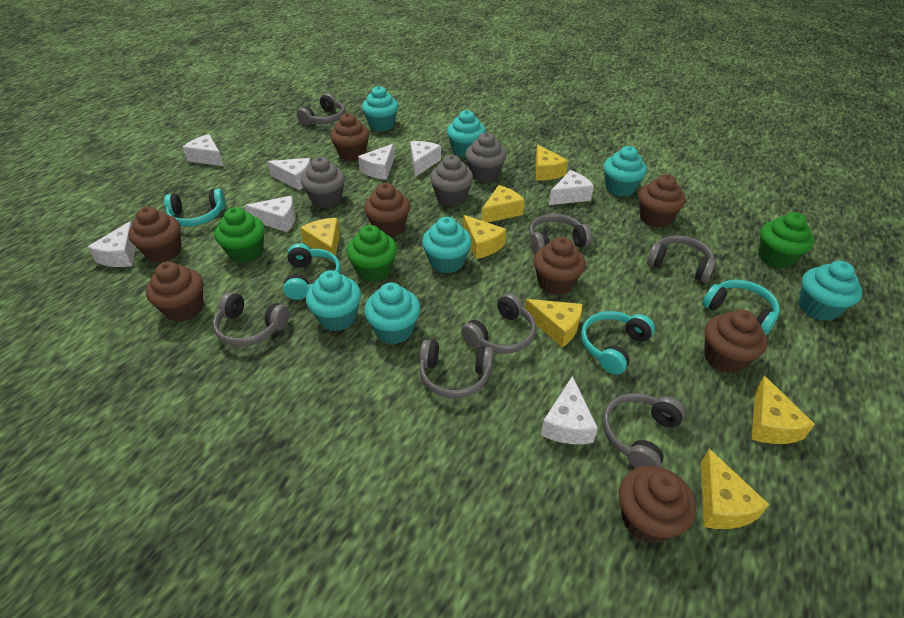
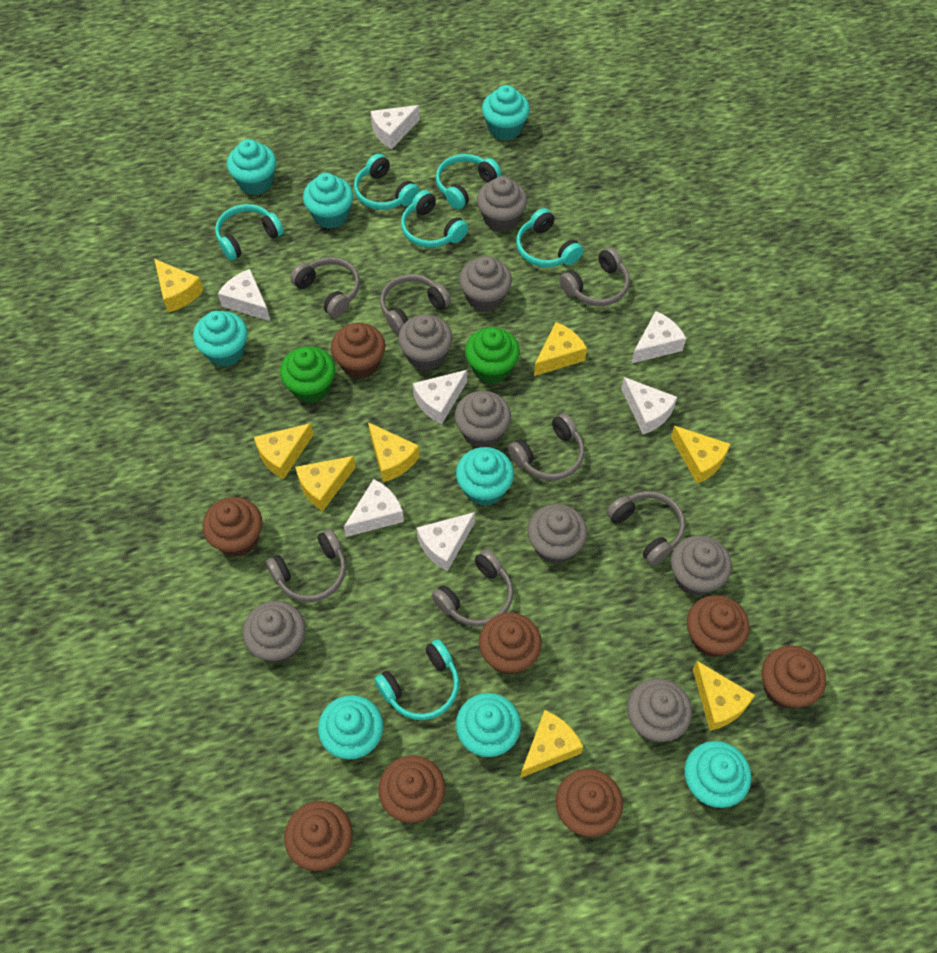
green cupcake: 3 -> 2
grey cupcake: 3 -> 8
turquoise cupcake: 7 -> 8
turquoise headphones: 4 -> 6
white cheese: 8 -> 7
yellow cheese: 7 -> 8

